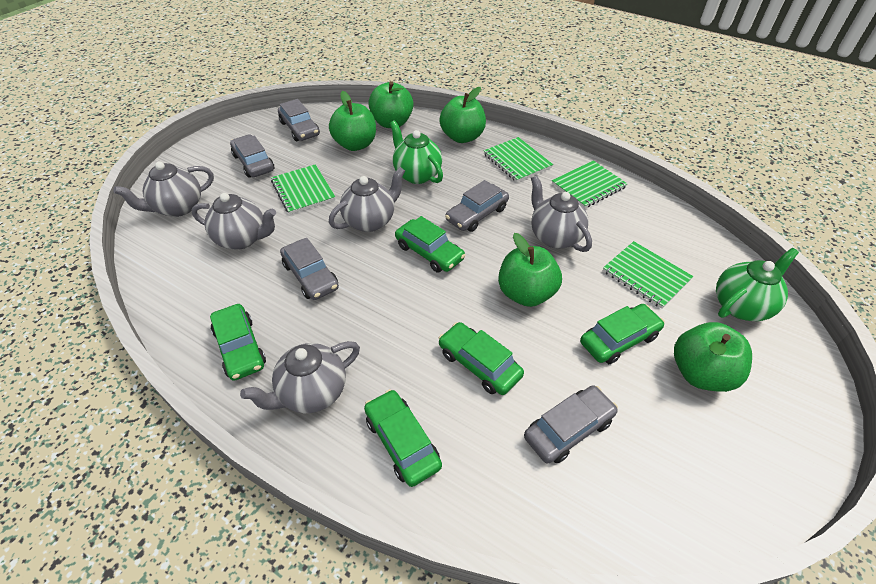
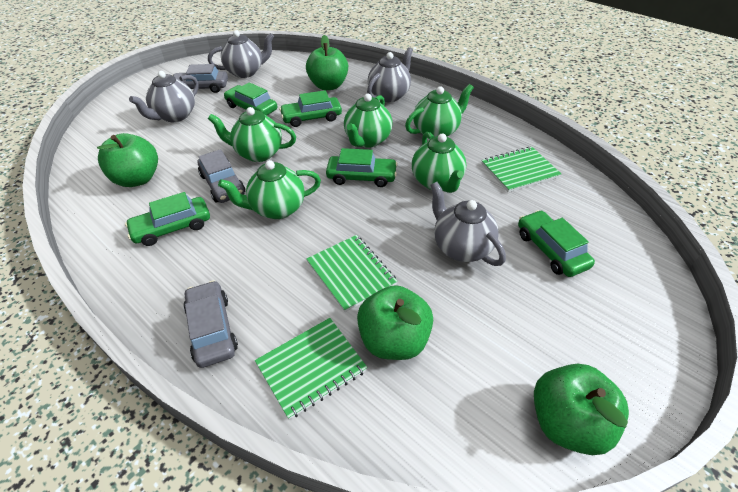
green apple: 5 -> 4
green notebook: 4 -> 3
green teapot: 2 -> 5
grey car: 5 -> 3
grey teapot: 5 -> 4

